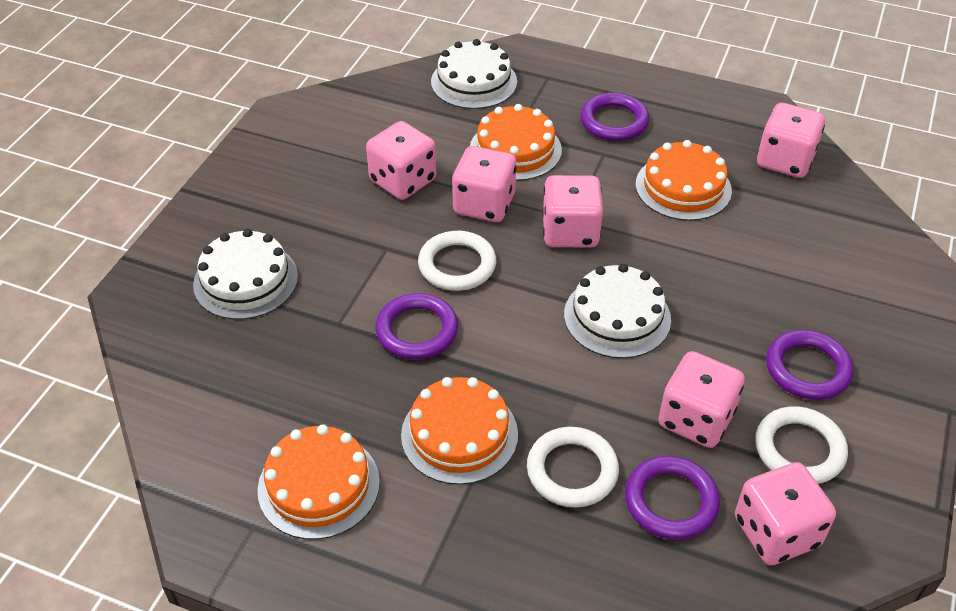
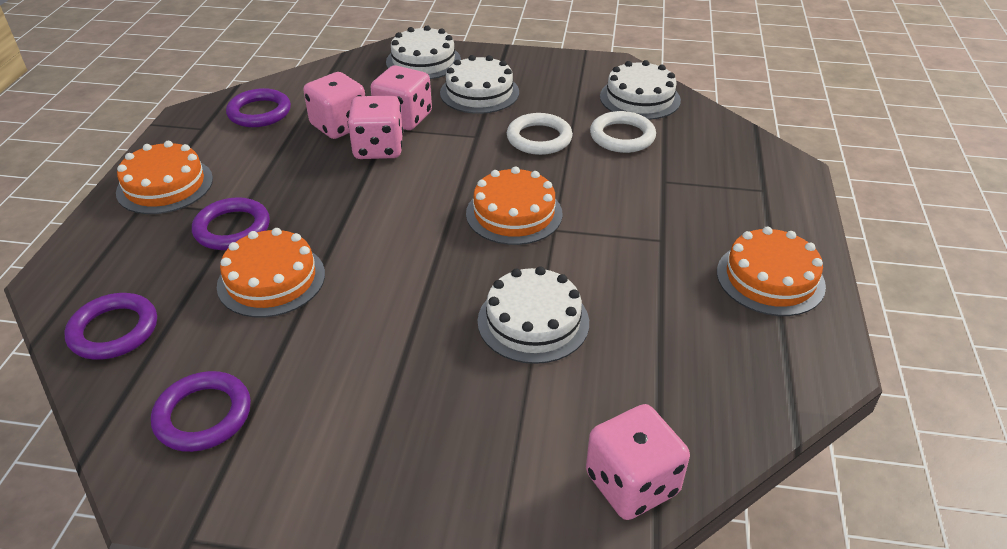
pink dice: 6 -> 4
white cake: 3 -> 4
white ring: 3 -> 2

